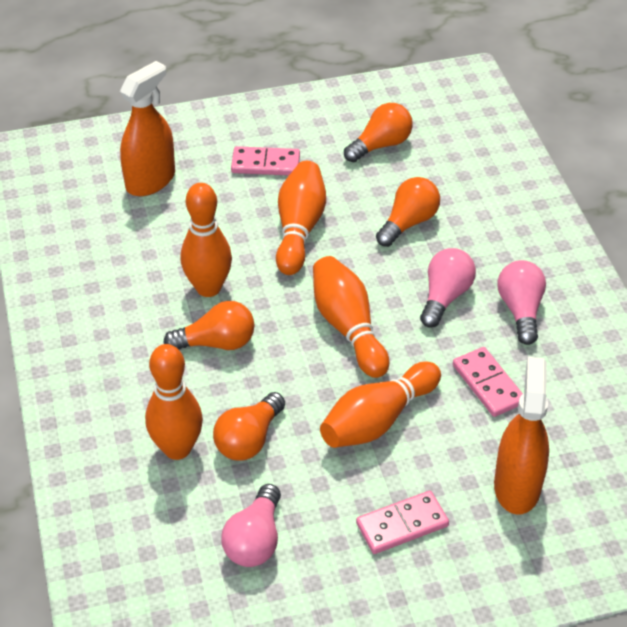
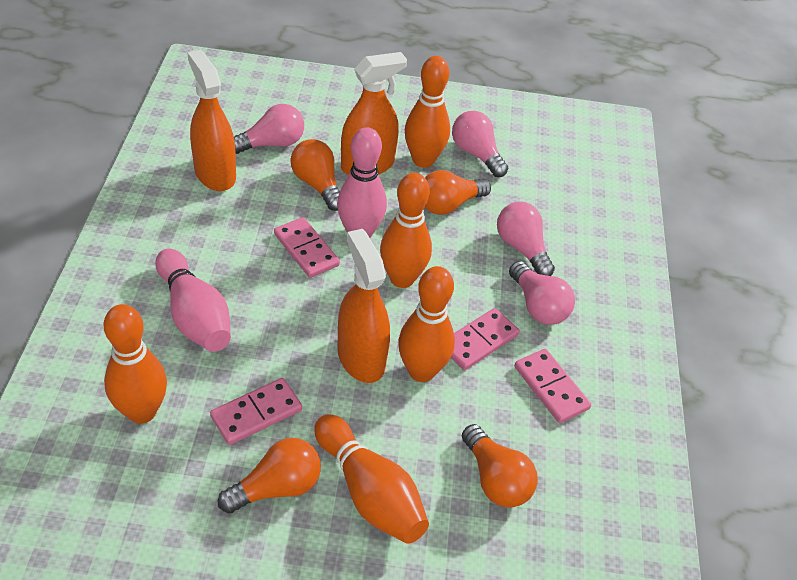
orange spray bottle: 2 -> 3
pink bowling pin: 0 -> 2
pink domino: 3 -> 4
pink light bulb: 3 -> 4

